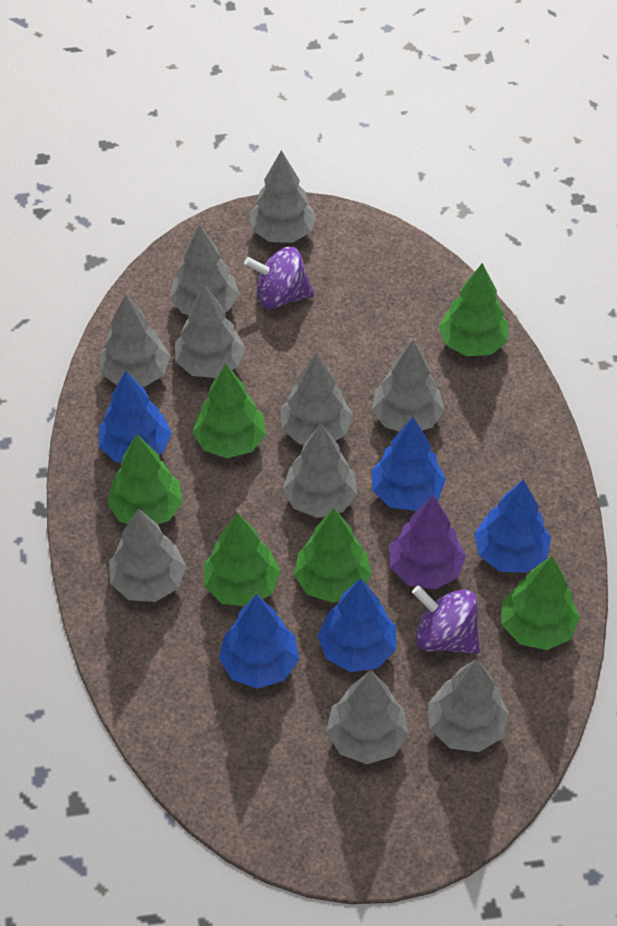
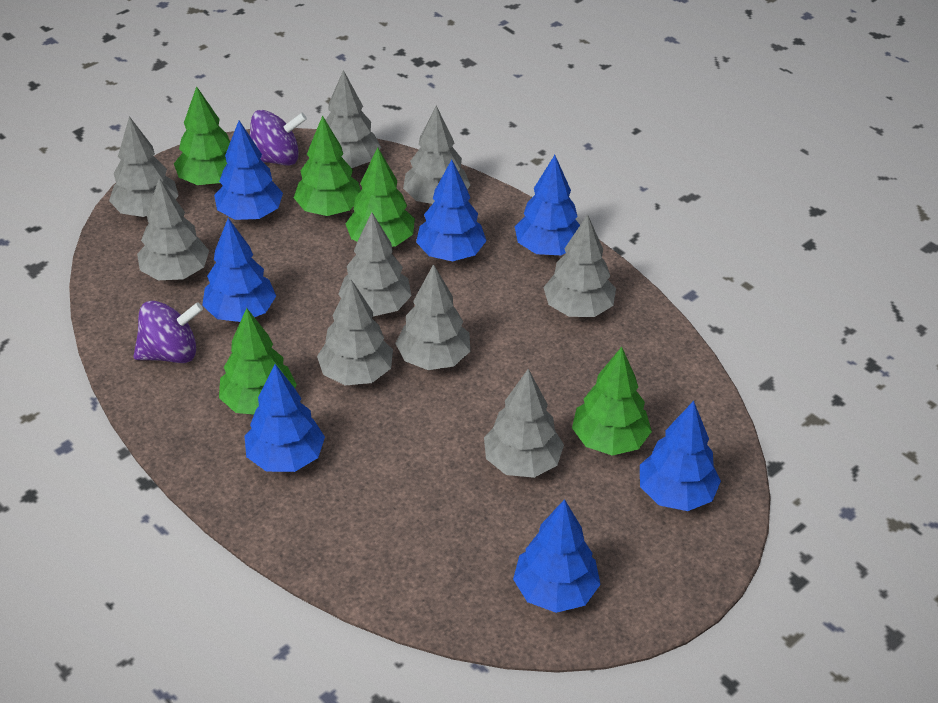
blue tree: 5 -> 7
green tree: 6 -> 5
grey tree: 10 -> 9
purple tree: 1 -> 0

